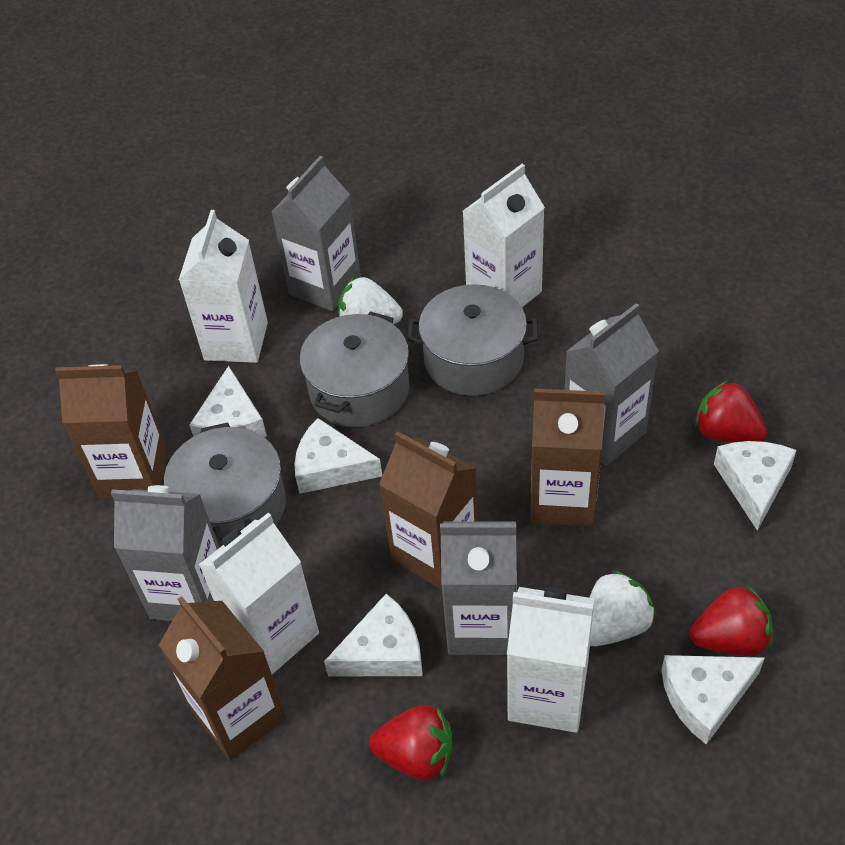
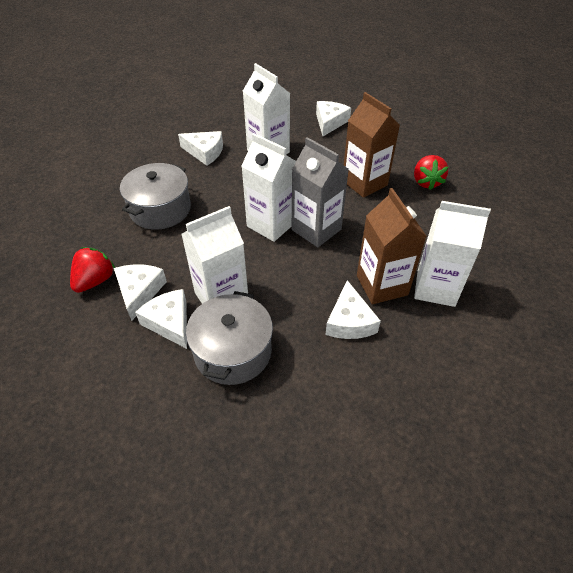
brown carton: 4 -> 2
grey carton: 4 -> 1
grey pot: 3 -> 2
red strawberry: 3 -> 2
white strawberry: 2 -> 0

